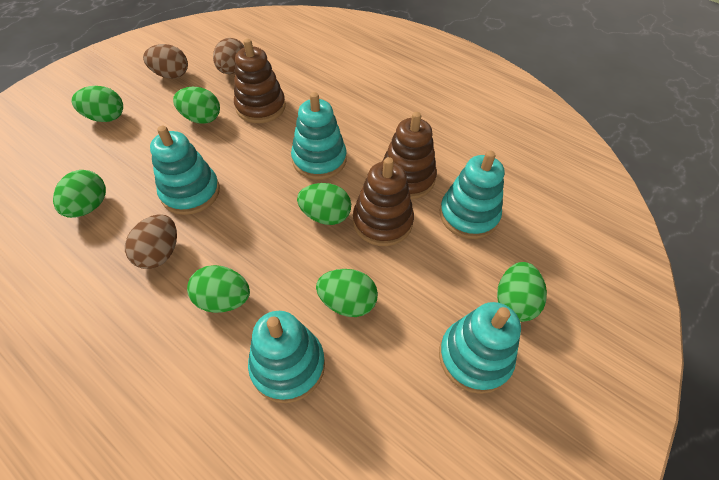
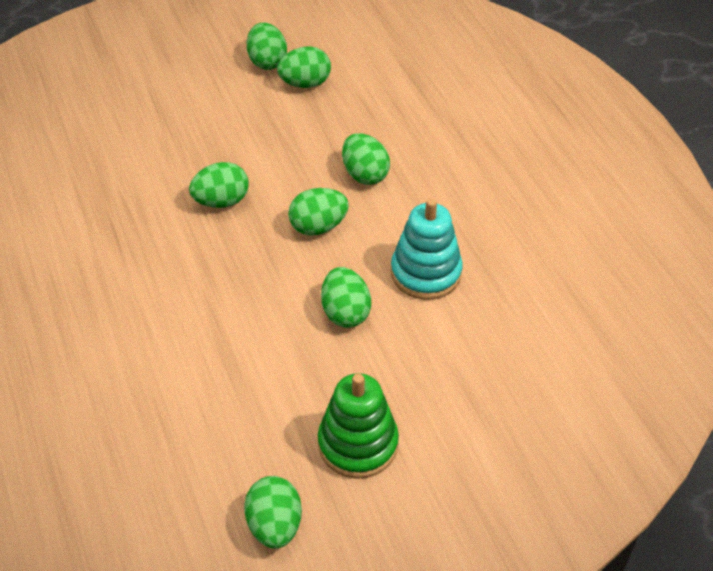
brown egg: 3 -> 0
brown stacking toy: 3 -> 0
green stacking toy: 0 -> 1
turquoise stacking toy: 5 -> 1

